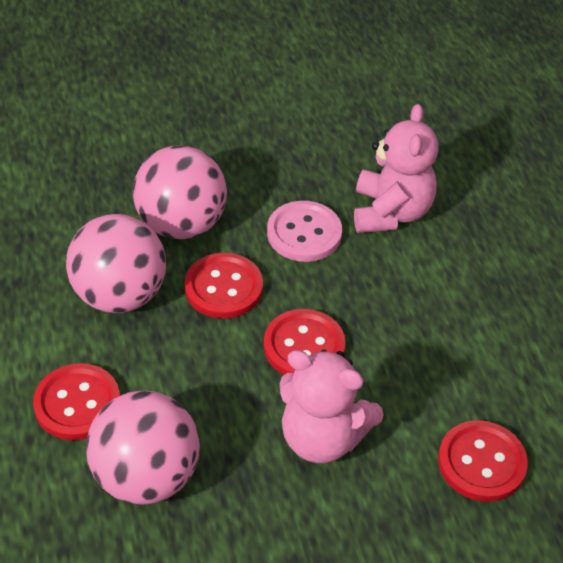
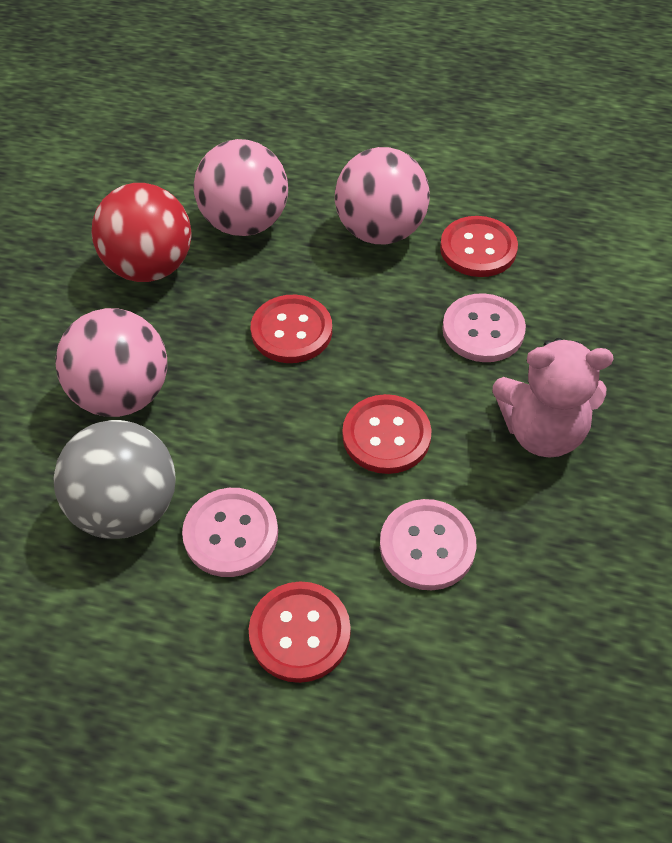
grey ball: 0 -> 1
pink button: 1 -> 3
pink teddy bear: 2 -> 1
red ball: 0 -> 1

